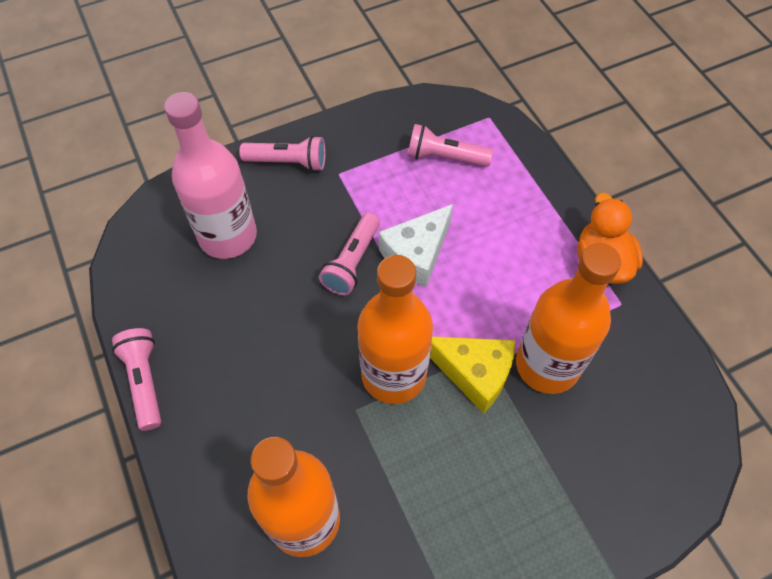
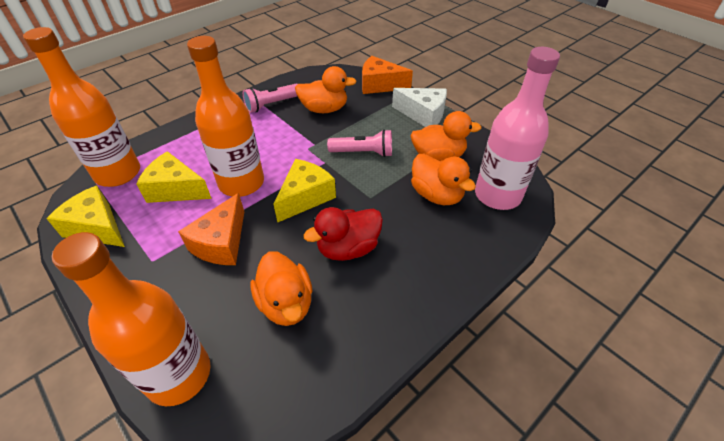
orange cheese: 0 -> 2
orange duck: 1 -> 4
pink flashlight: 4 -> 2
red duck: 0 -> 1
yellow cheese: 1 -> 3

